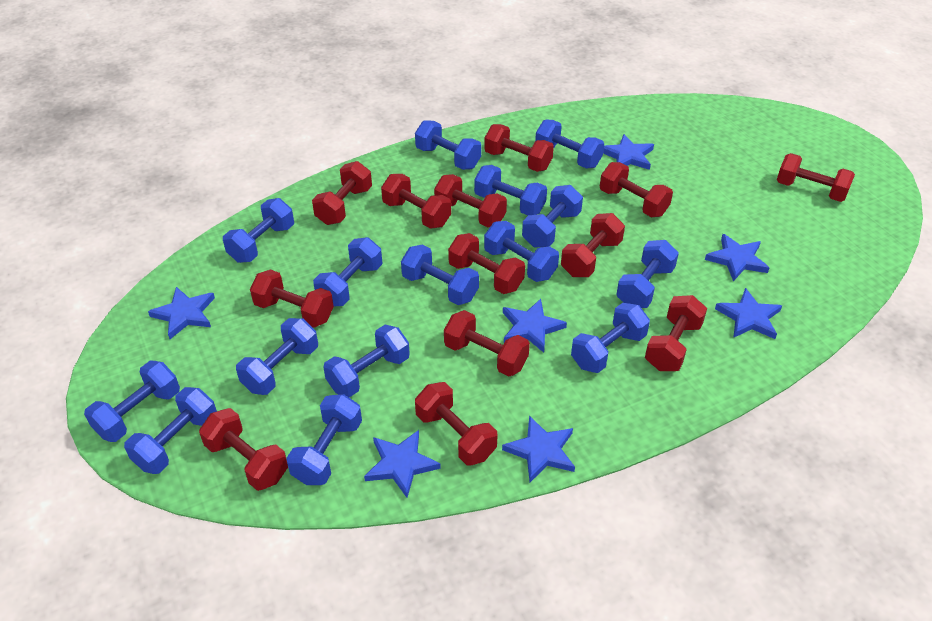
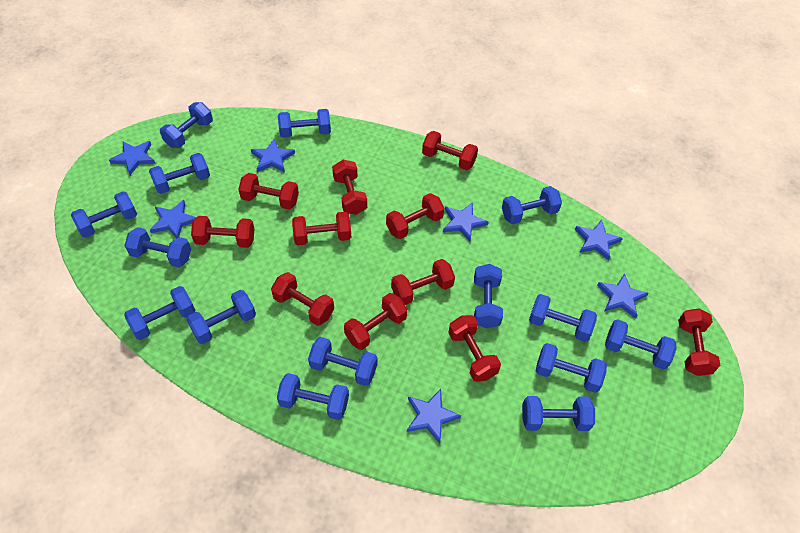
red dumbbell: 13 -> 11

